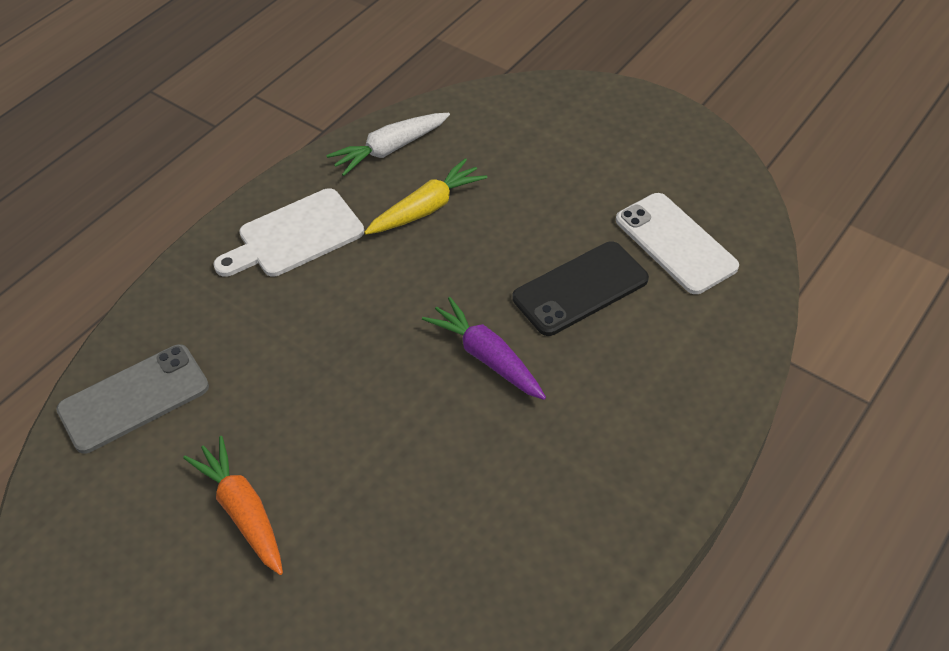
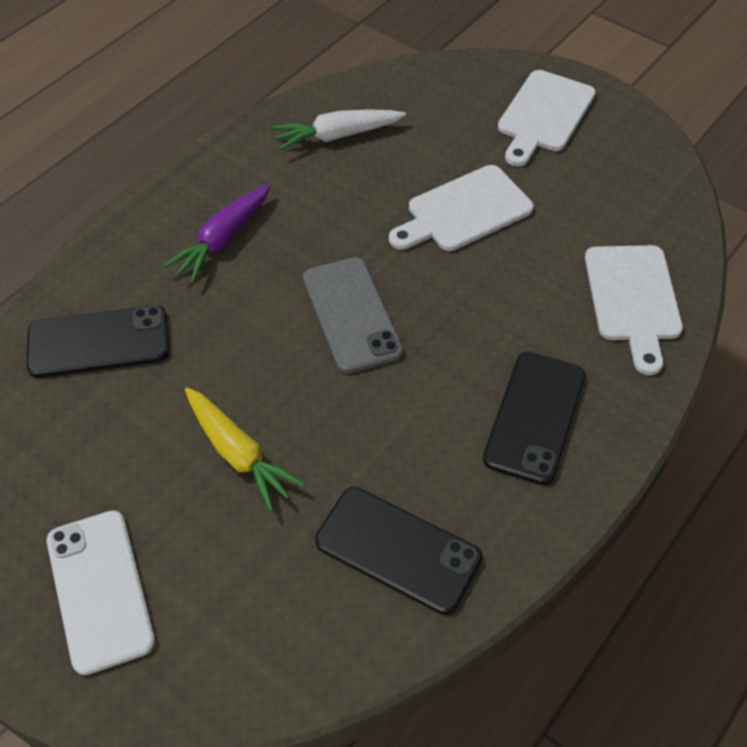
black phone: 1 -> 3
orange carrot: 1 -> 0
white cutting board: 1 -> 3

